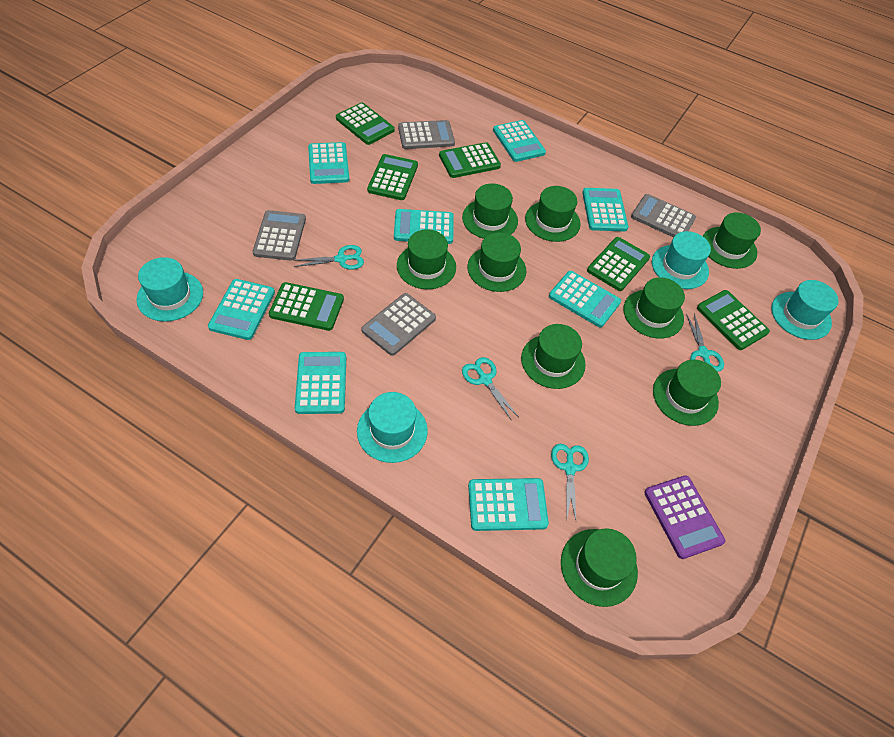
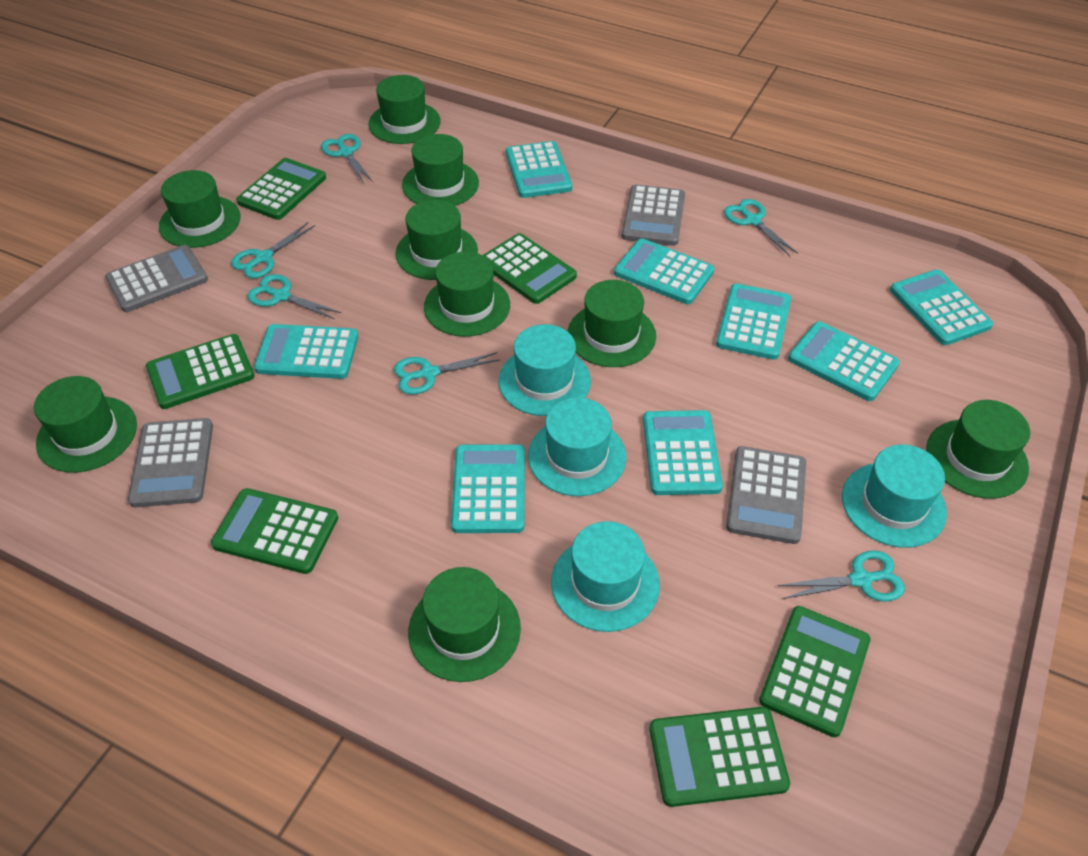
purple calculator: 1 -> 0
turquoise scissors: 4 -> 6

